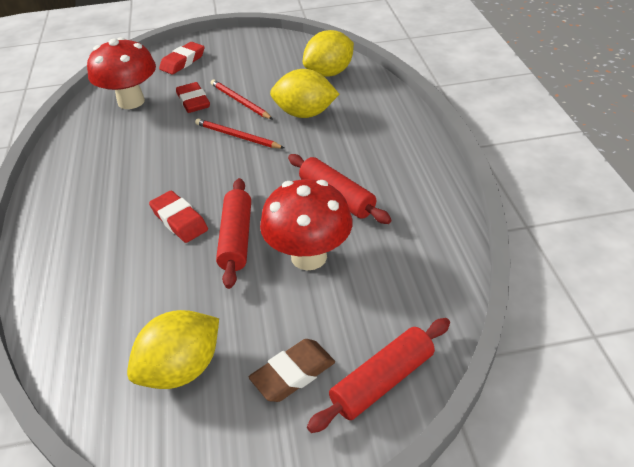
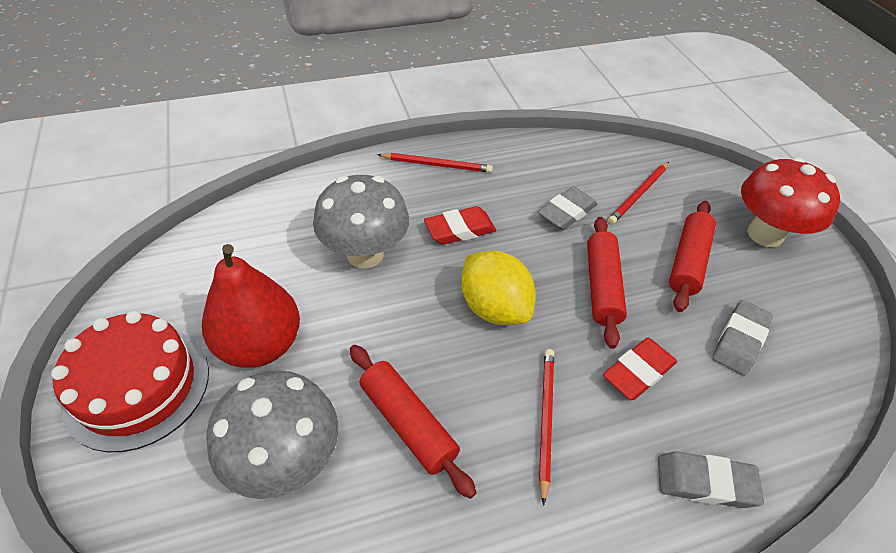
brown eraser: 1 -> 0
grey eraser: 0 -> 3
grey mushroom: 0 -> 2
red cake: 0 -> 1
red eraser: 3 -> 2
red mushroom: 2 -> 1
red pear: 0 -> 1
red pencil: 2 -> 3
yellow lemon: 3 -> 1

